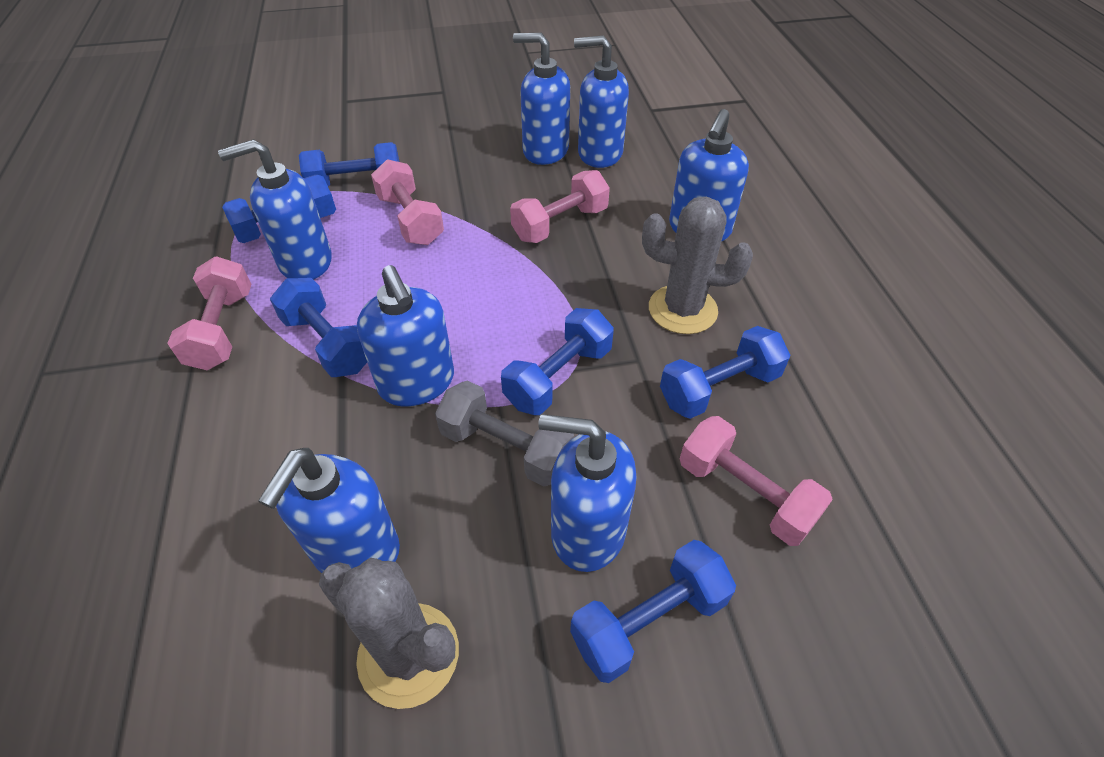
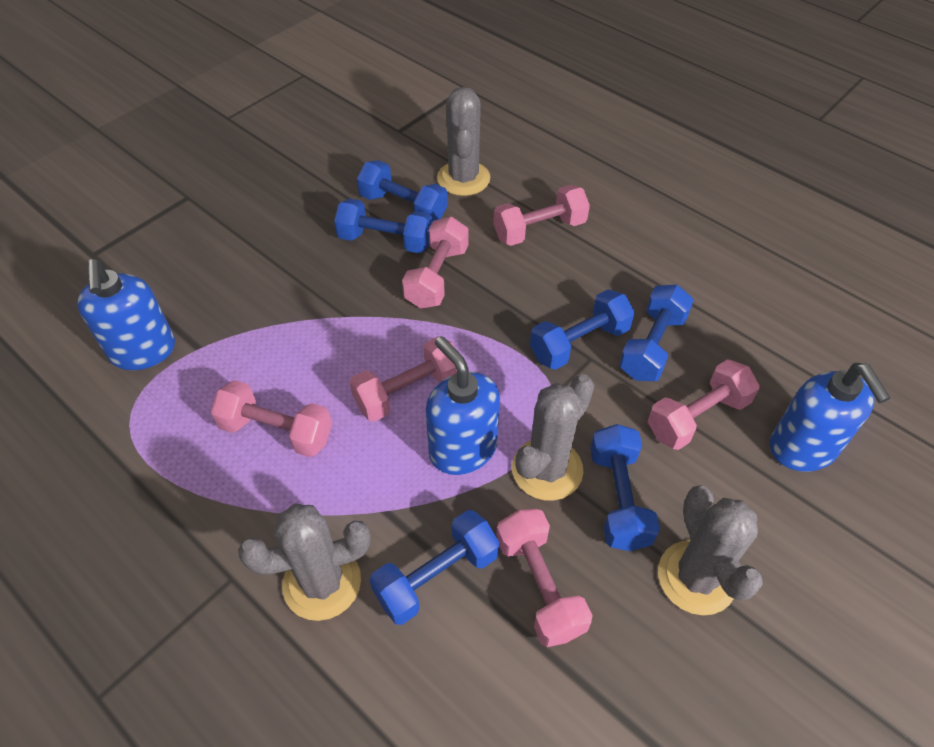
blue soap dispenser: 7 -> 3
grey cactus: 2 -> 4
grey dumbbell: 1 -> 0
pink dumbbell: 4 -> 6

